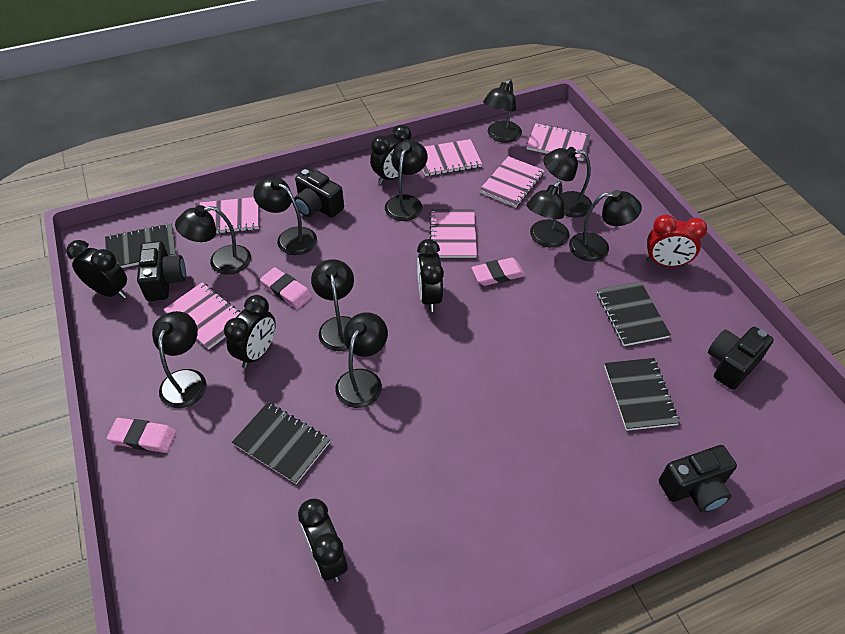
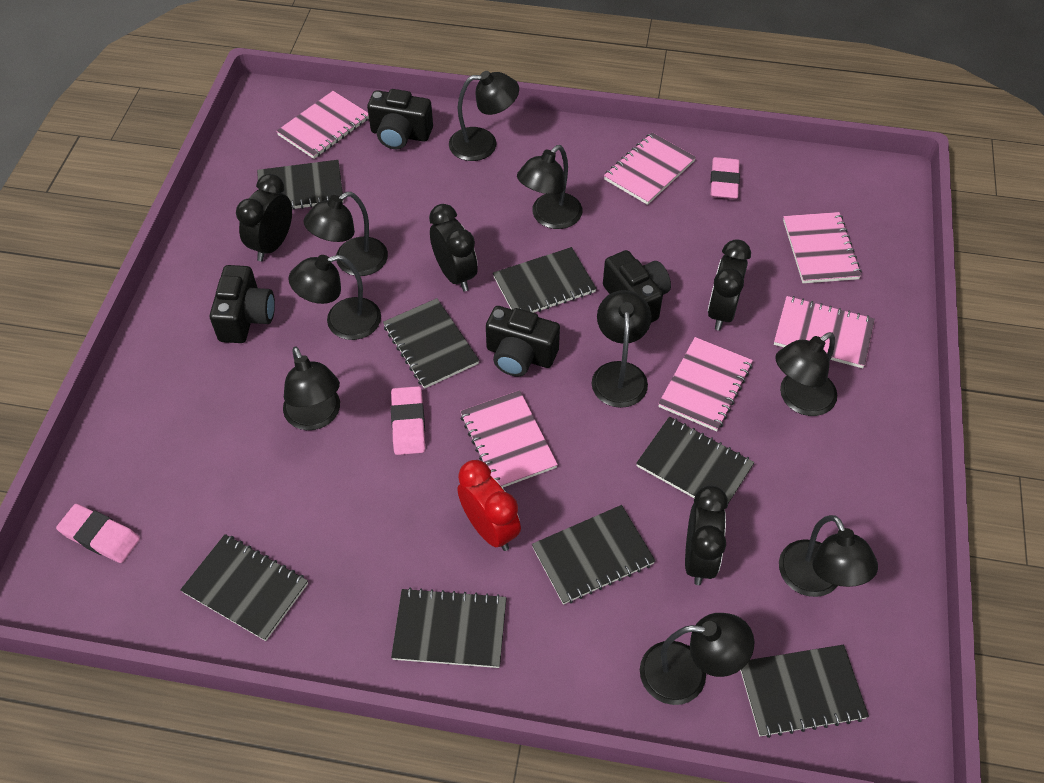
black clock: 5 -> 4
black lamp: 10 -> 9
black notebook: 4 -> 8

